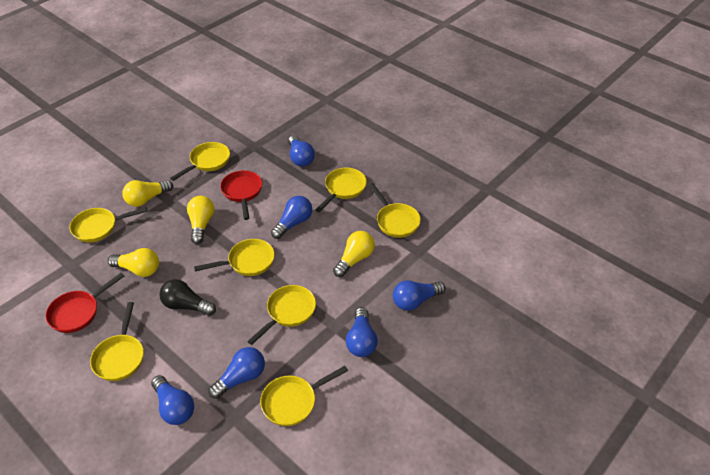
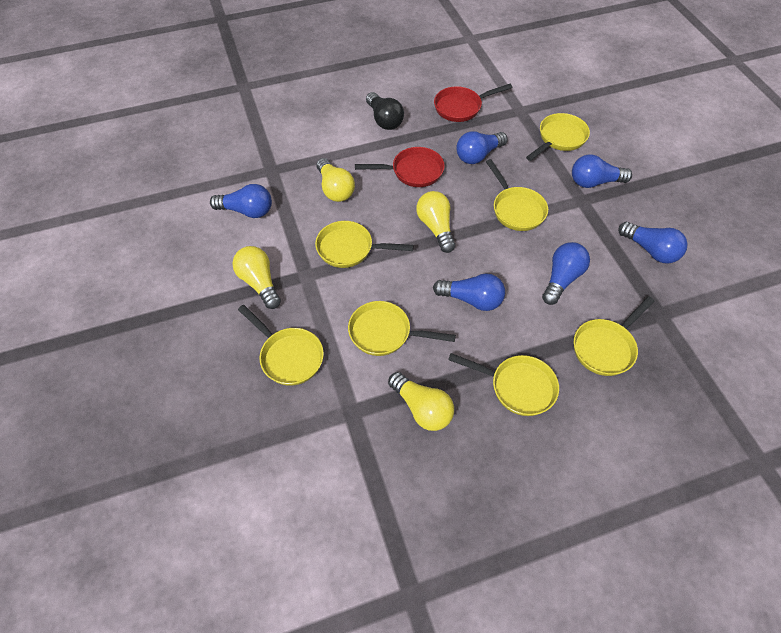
yellow pan: 8 -> 7

